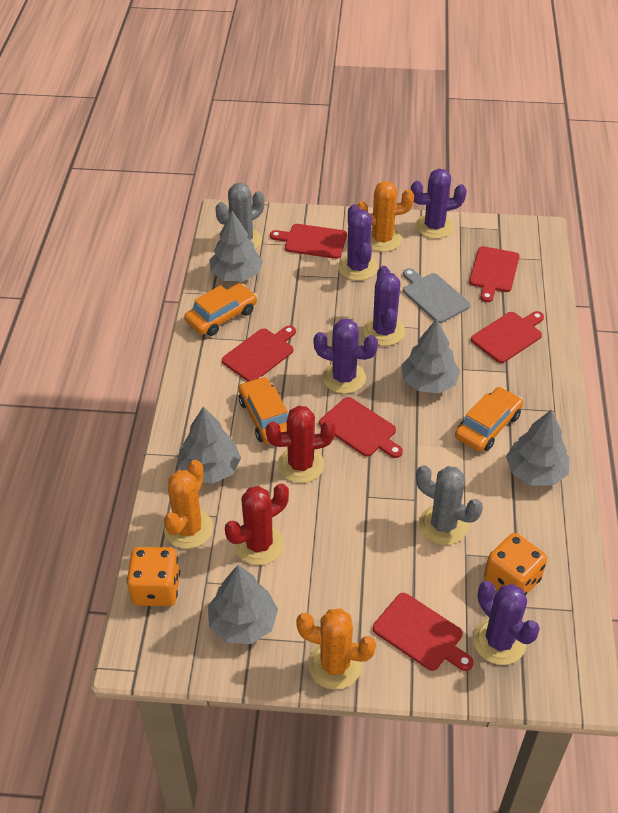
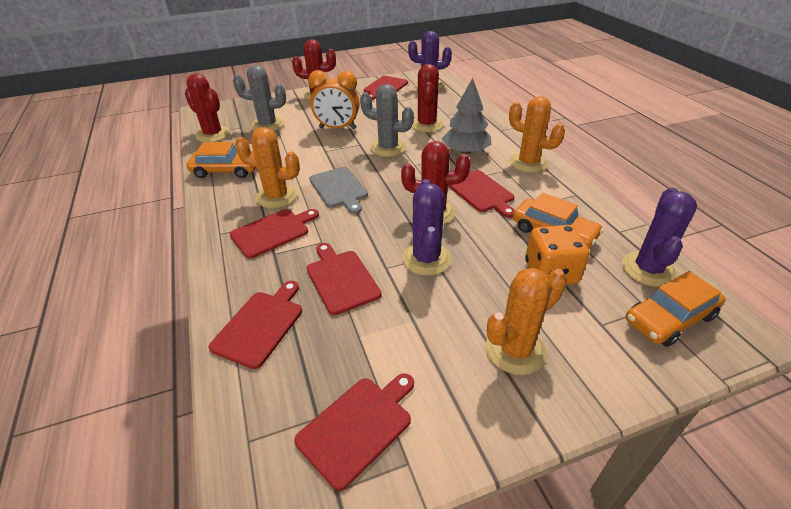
grey tree: 5 -> 1
orange clock: 0 -> 1
orange dice: 2 -> 1
purple cactus: 5 -> 3
red cactus: 2 -> 4

